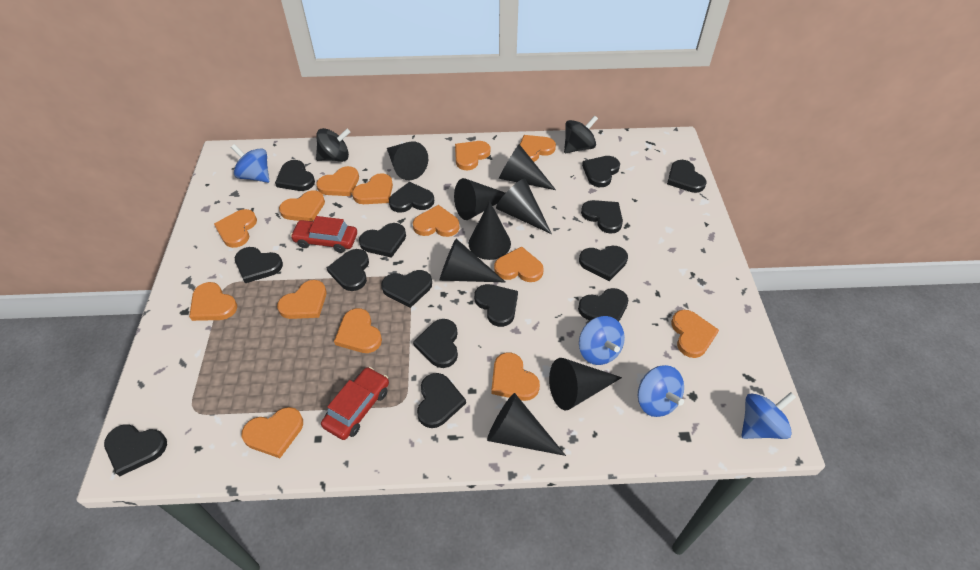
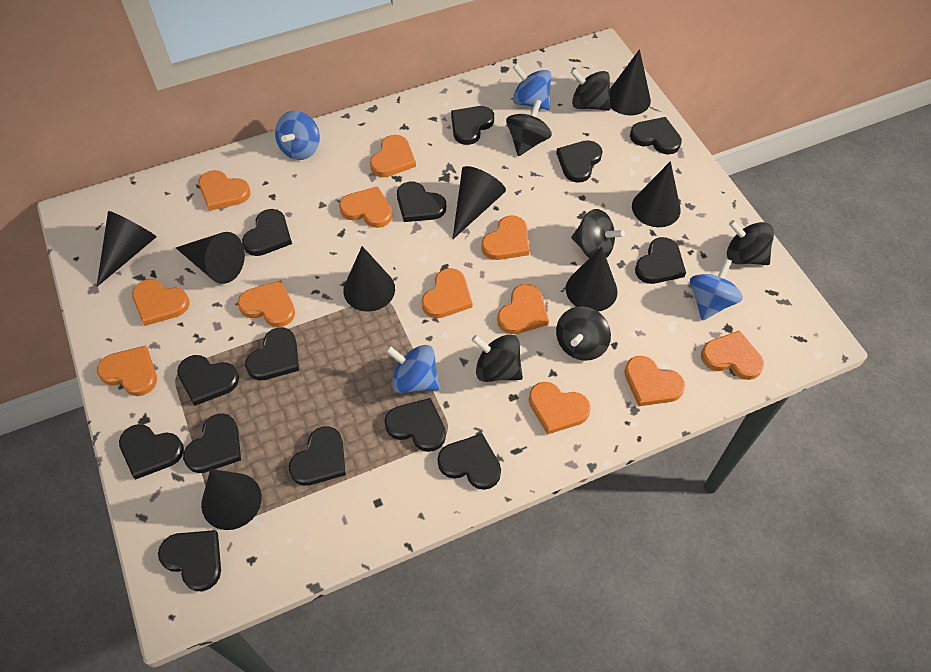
black heart: 15 -> 14
black spinning top: 2 -> 6
orange heart: 14 -> 12
red car: 2 -> 0

